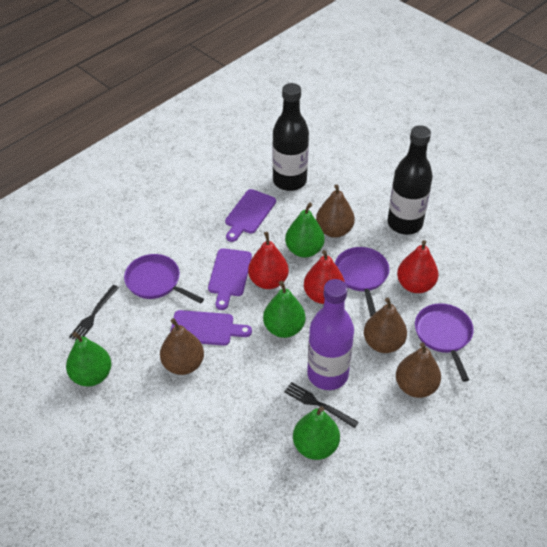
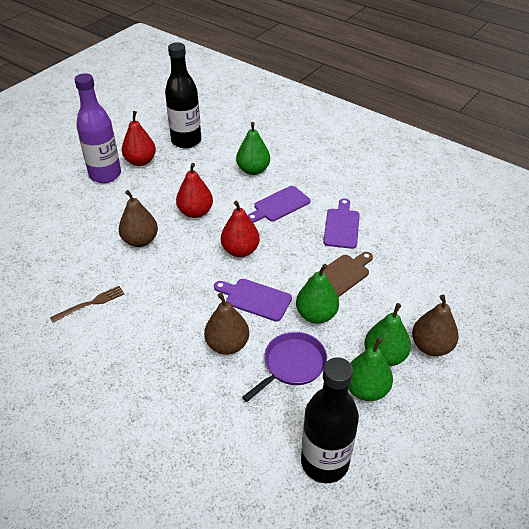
black fork: 2 -> 0
brown cutting board: 0 -> 1
brown fork: 0 -> 1
brown pear: 4 -> 3
purple pan: 3 -> 1

